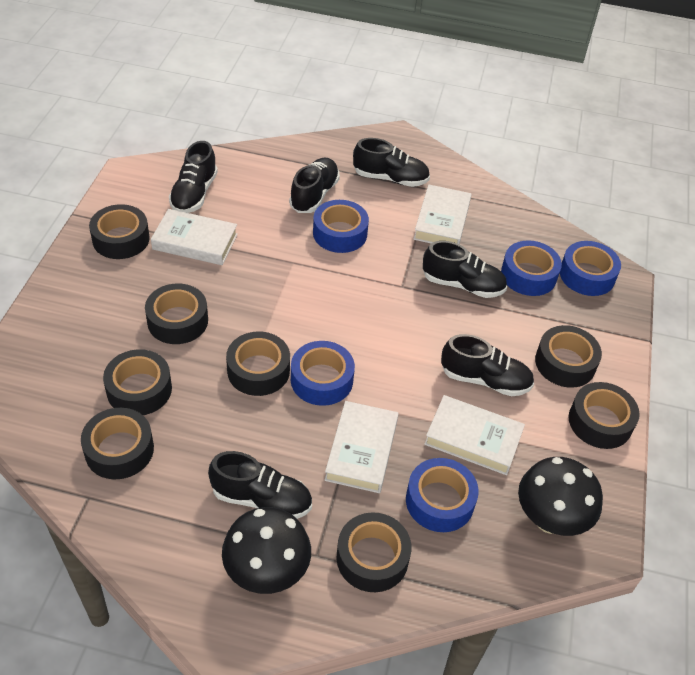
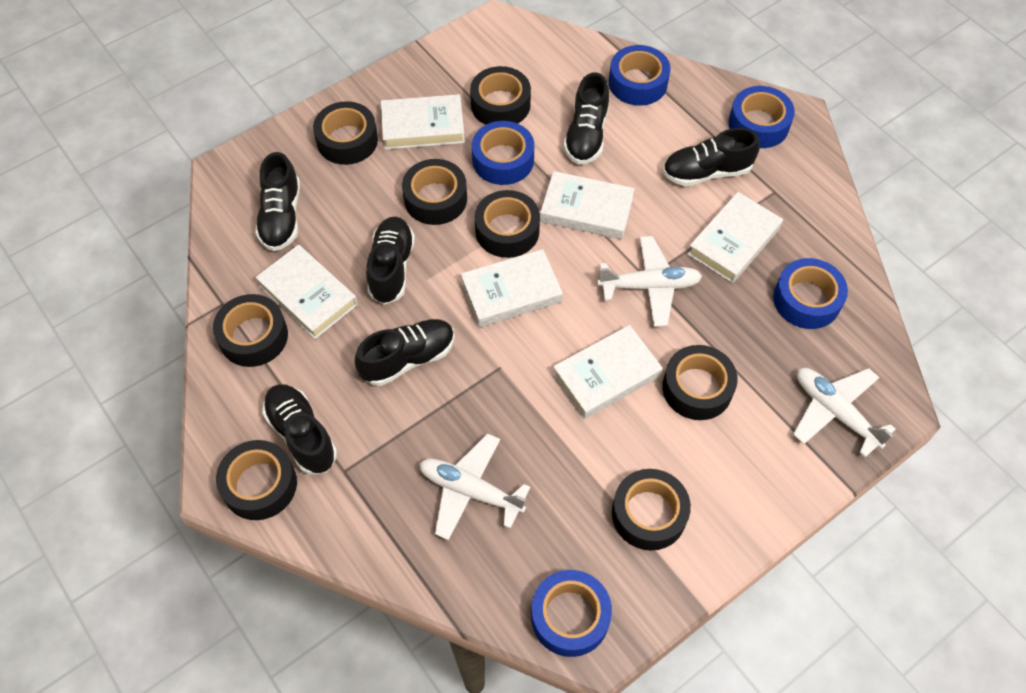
black mushroom: 2 -> 0
white book: 4 -> 6
white plane: 0 -> 3

